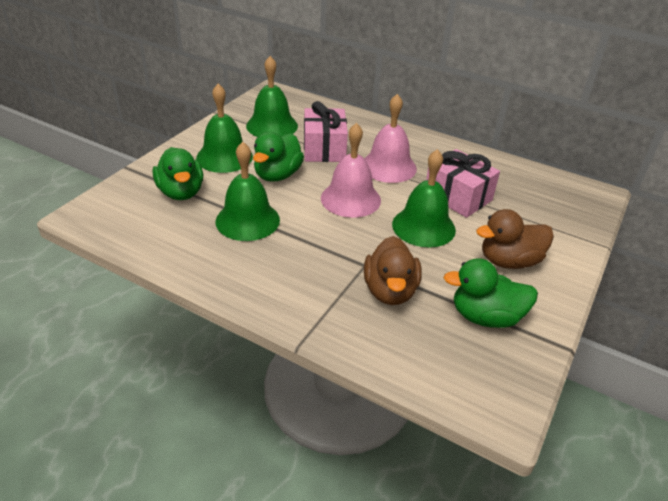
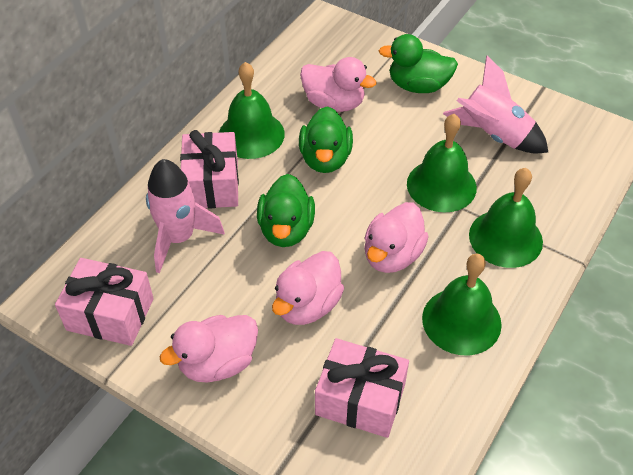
brown duck: 2 -> 0
pink bell: 2 -> 0
pink duck: 0 -> 4
pink gift: 2 -> 3
pink rocket: 0 -> 2

